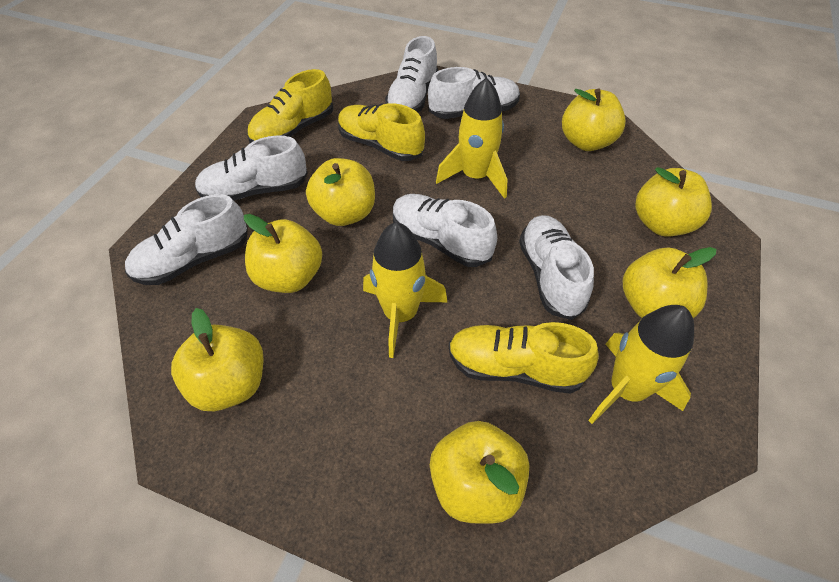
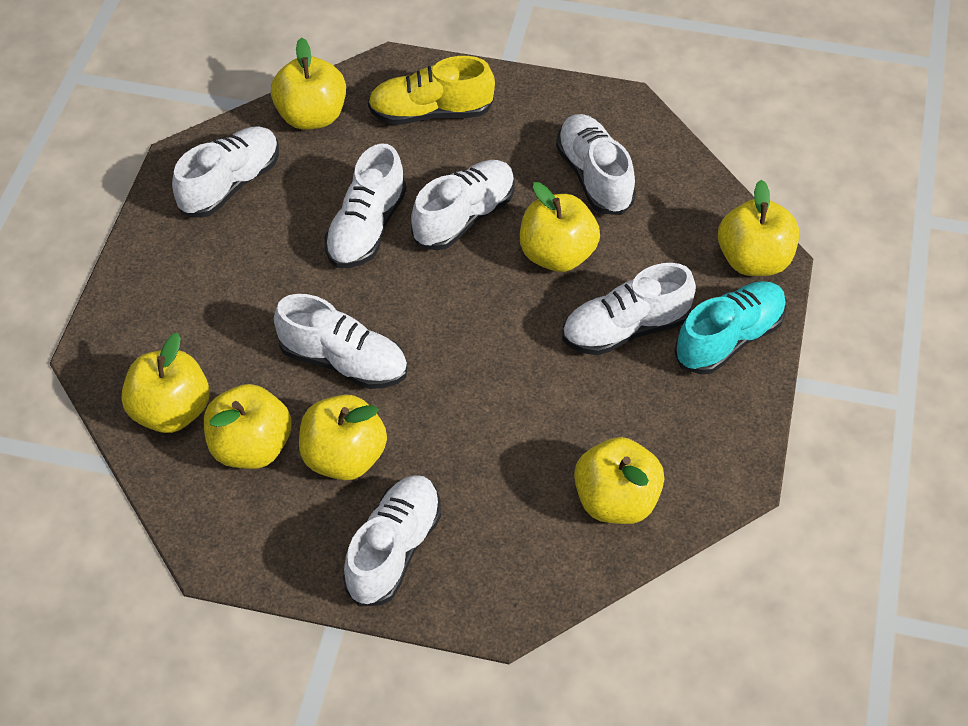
turquoise shoe: 0 -> 1
white shoe: 6 -> 7
yellow rocket: 3 -> 0
yellow shoe: 3 -> 1

